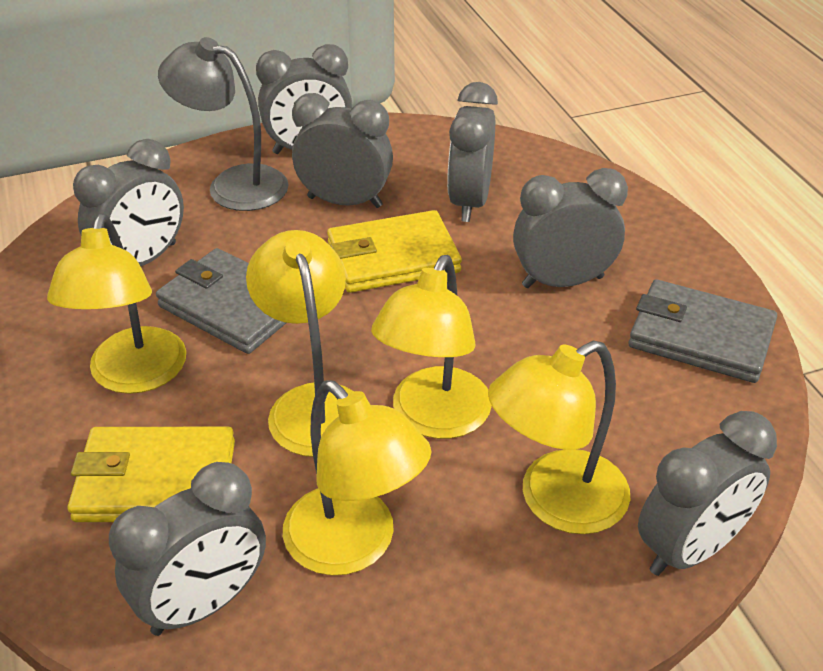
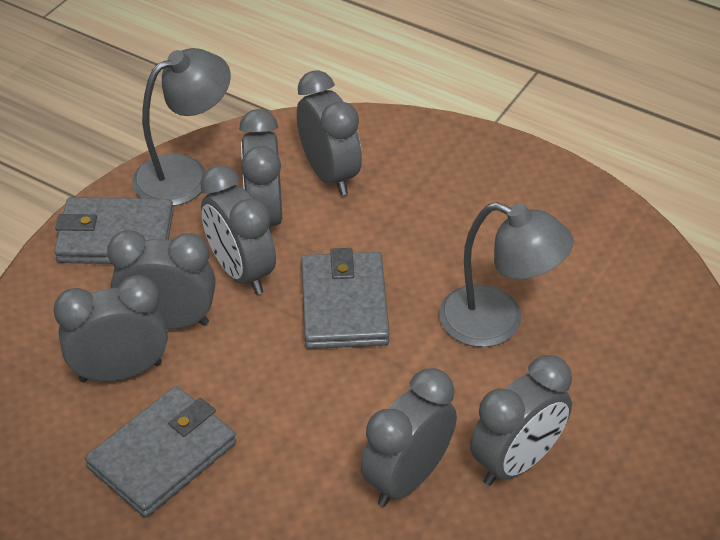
grey lamp: 1 -> 2
grey wallet: 2 -> 3
yellow lamp: 5 -> 0
yellow wallet: 2 -> 0

